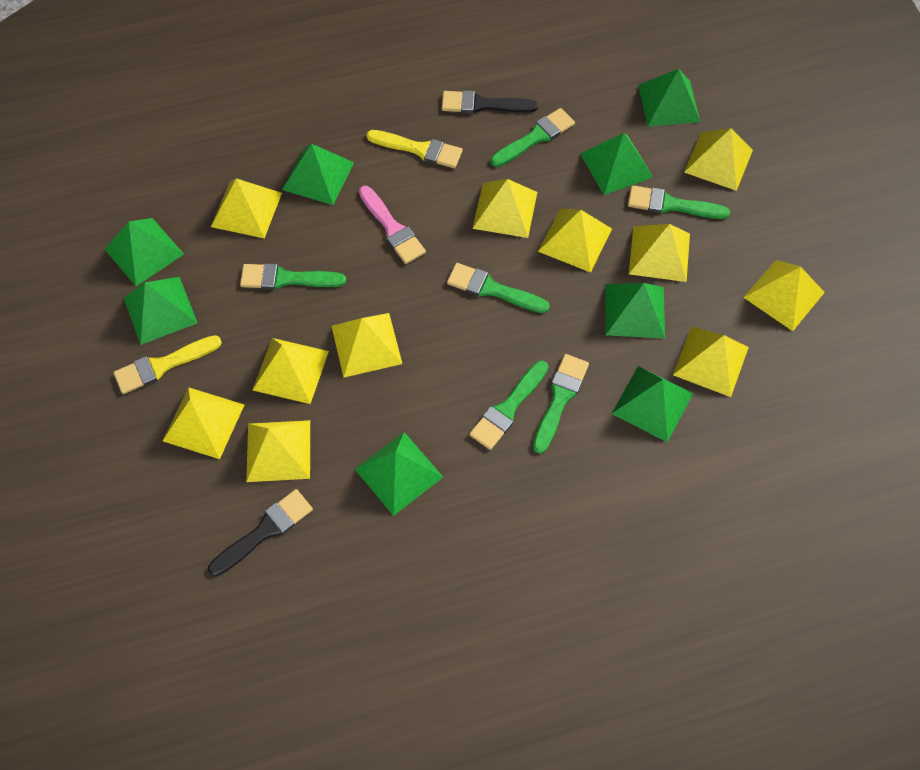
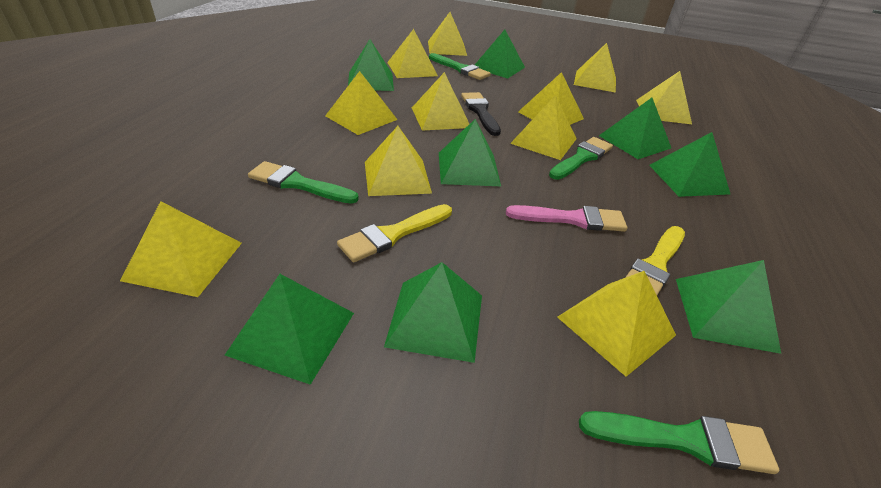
black brush: 2 -> 1
green brush: 6 -> 4

